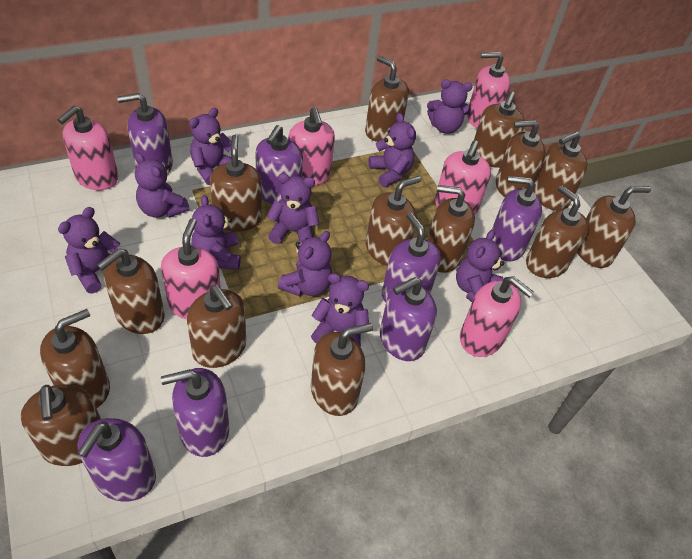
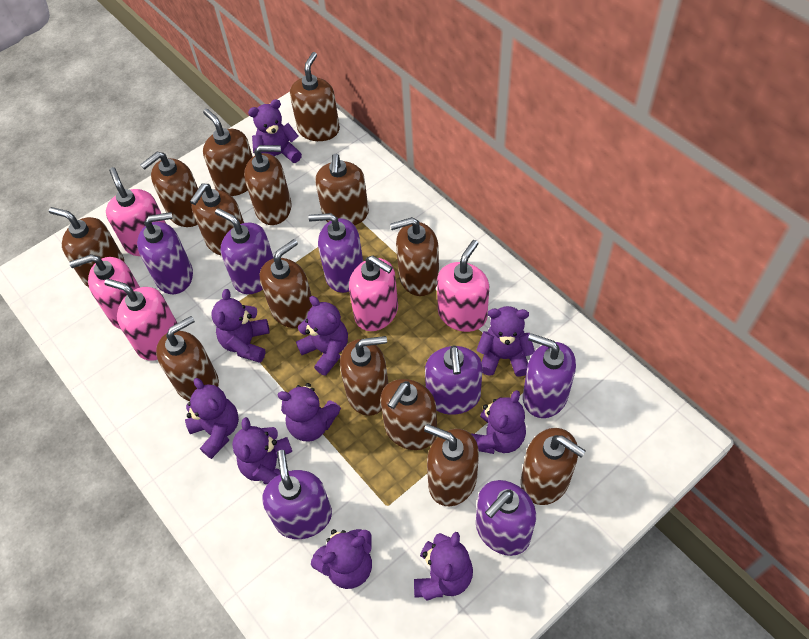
pink soap dispenser: 6 -> 5

